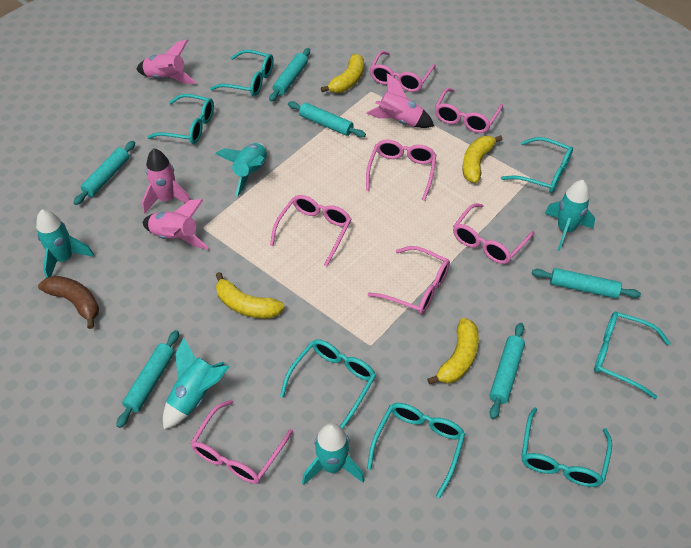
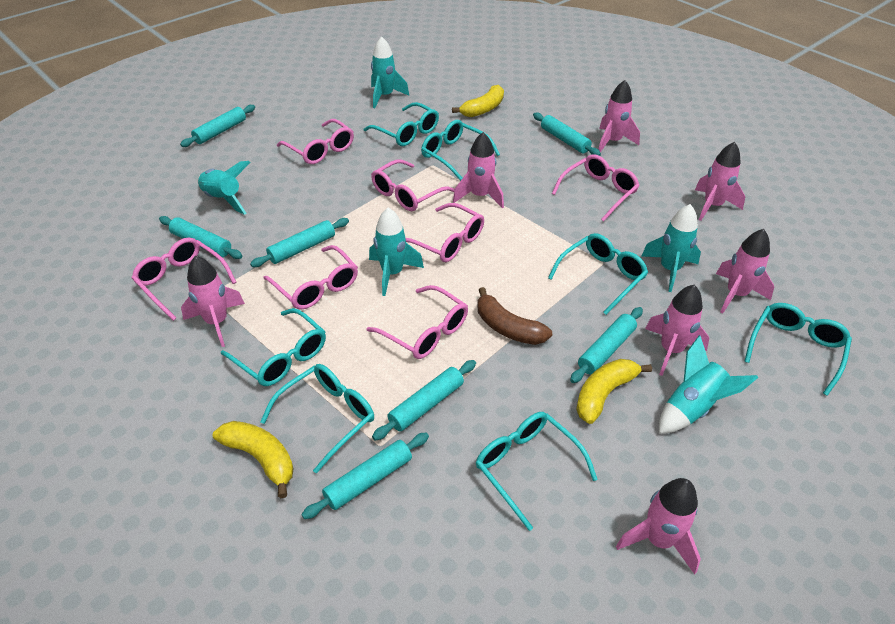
pink rocket: 4 -> 7
turquoise rolling pin: 6 -> 7
yellow banana: 4 -> 3

